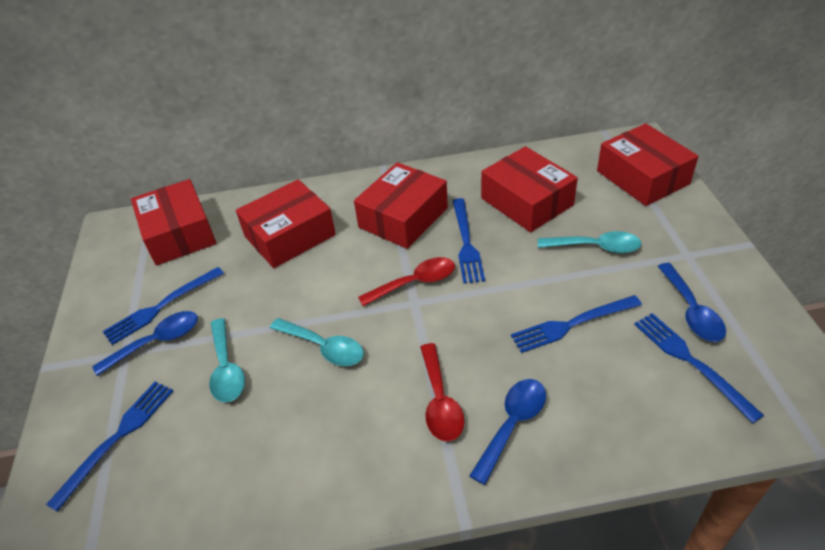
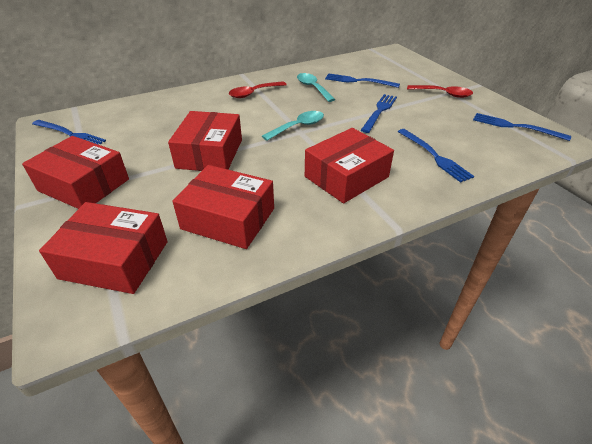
blue spoon: 3 -> 0
turquoise spoon: 3 -> 2

